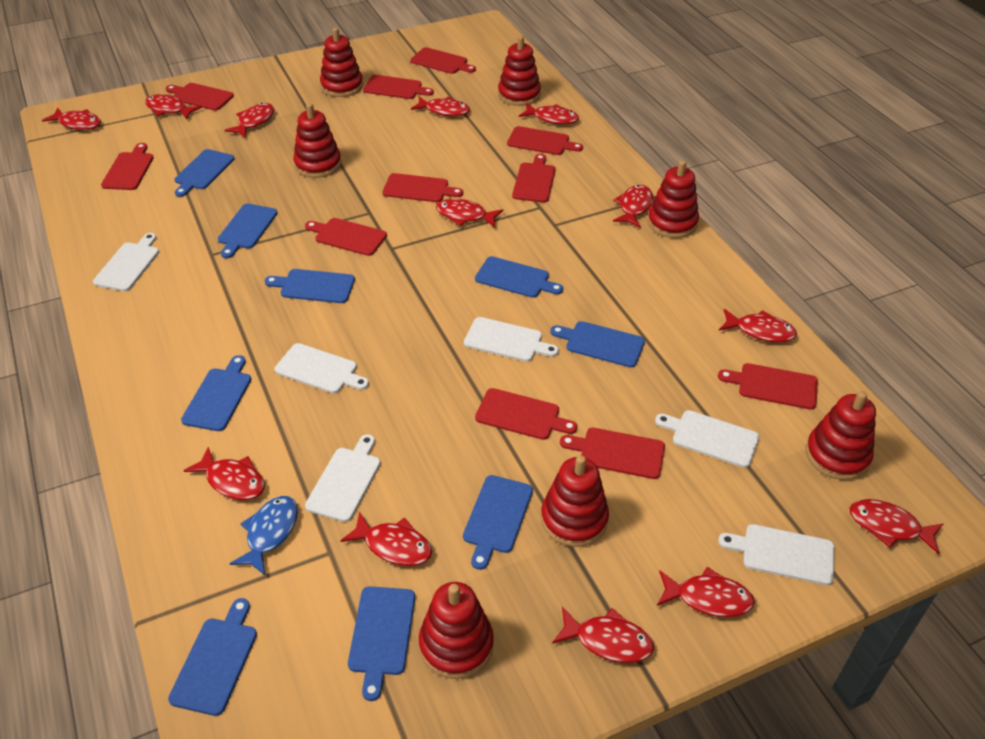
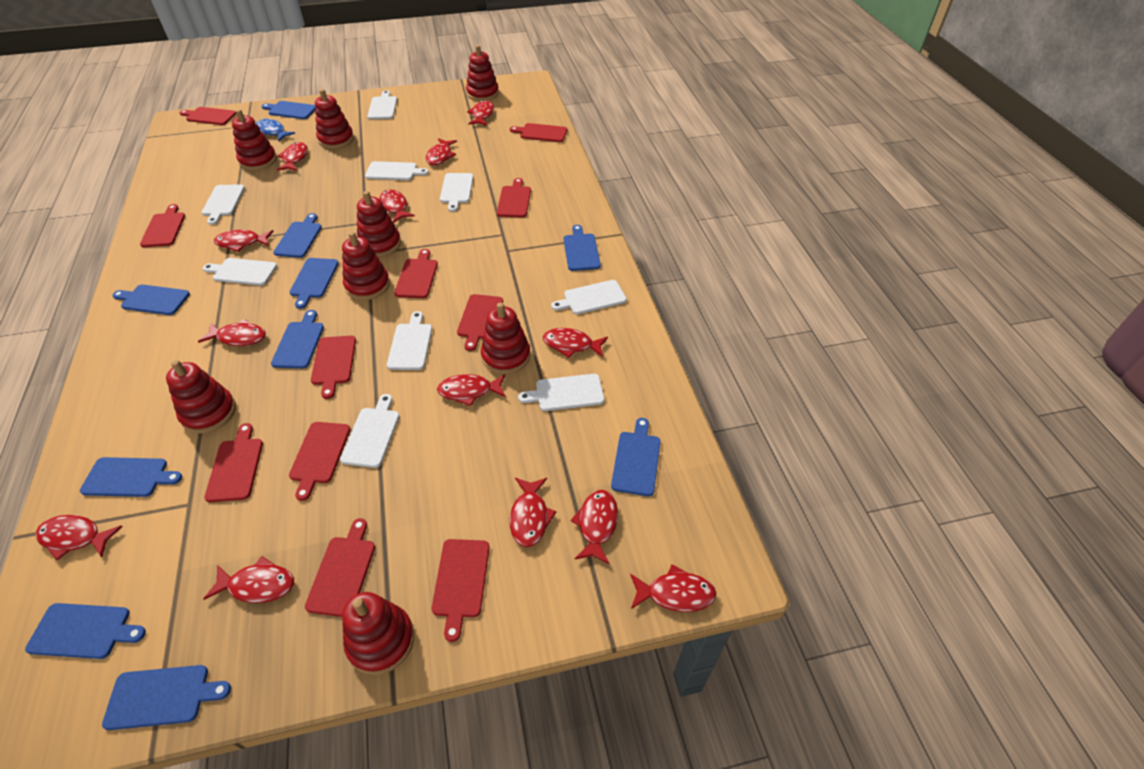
blue cutting board: 9 -> 10
red stacking toy: 7 -> 8
white cutting board: 6 -> 9

